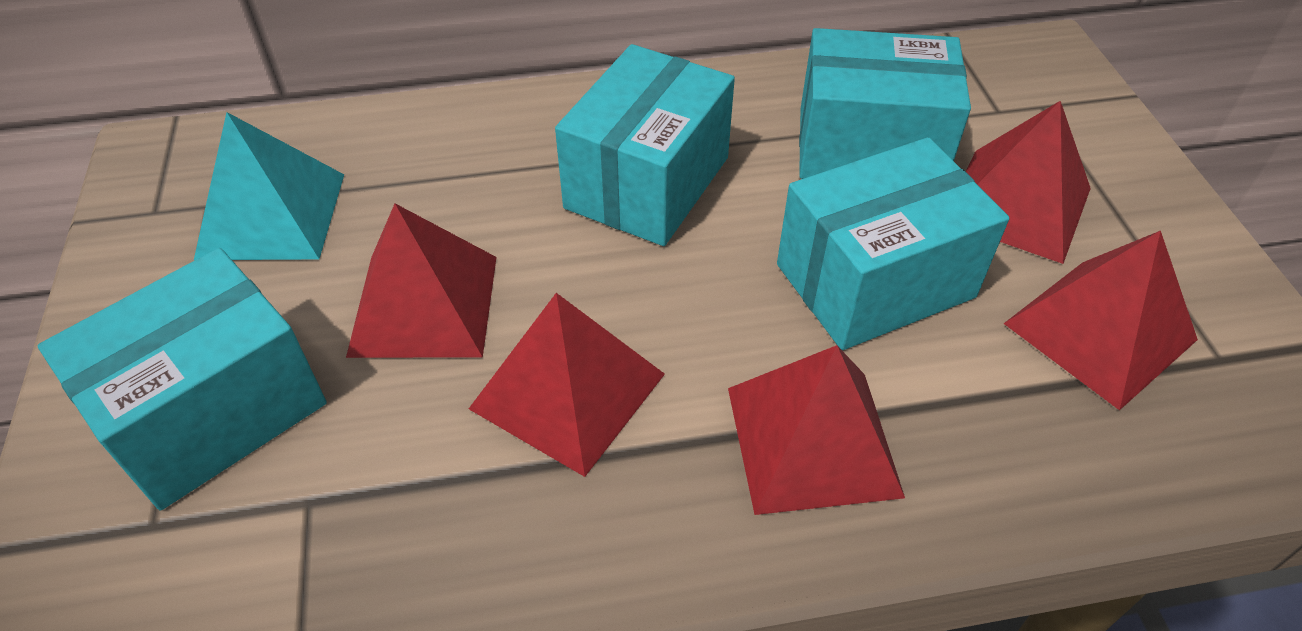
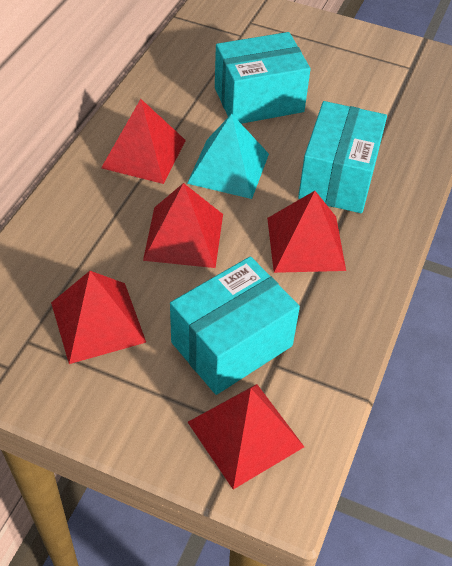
turquoise box: 4 -> 3

